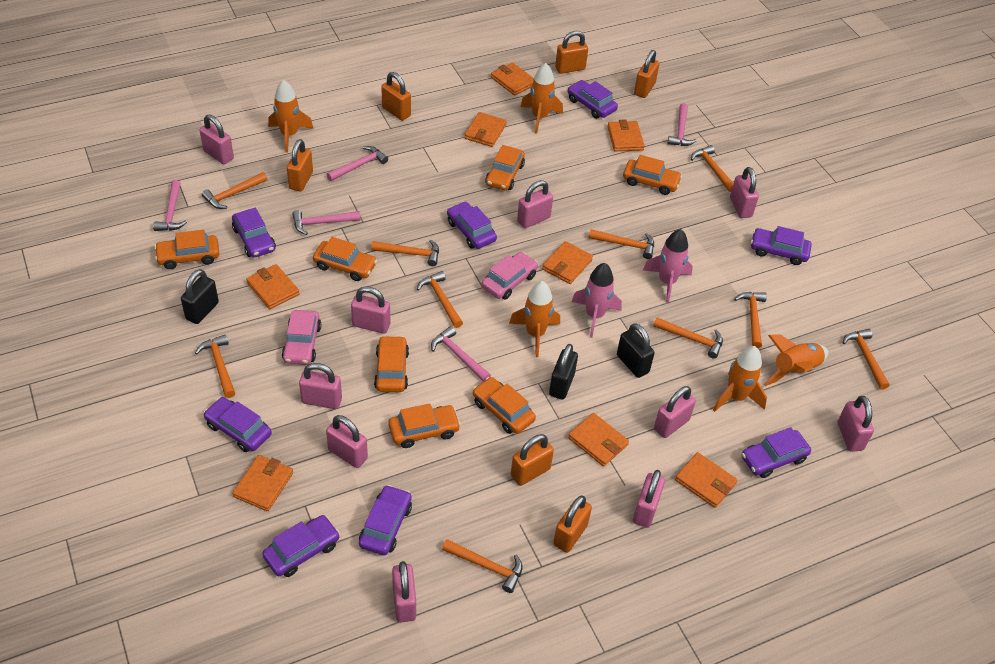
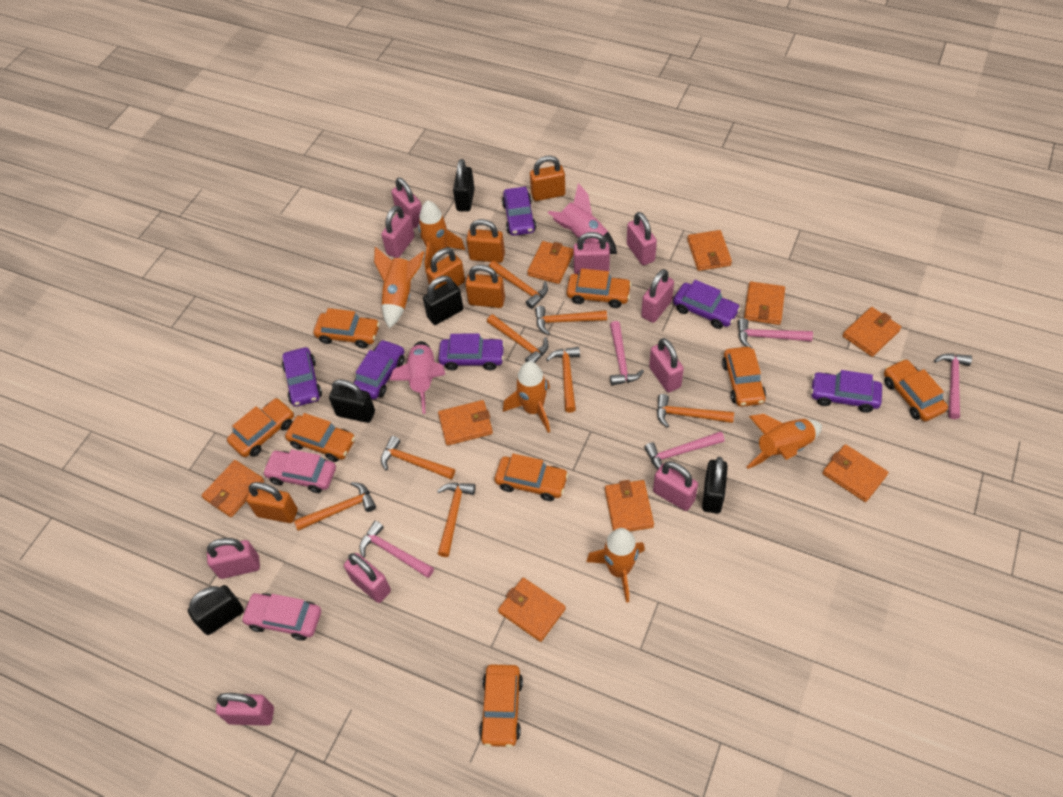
black padlock: 3 -> 5
orange car: 7 -> 8
orange hammer: 10 -> 8
orange padlock: 6 -> 5
orange wallet: 8 -> 9
purple car: 8 -> 6

